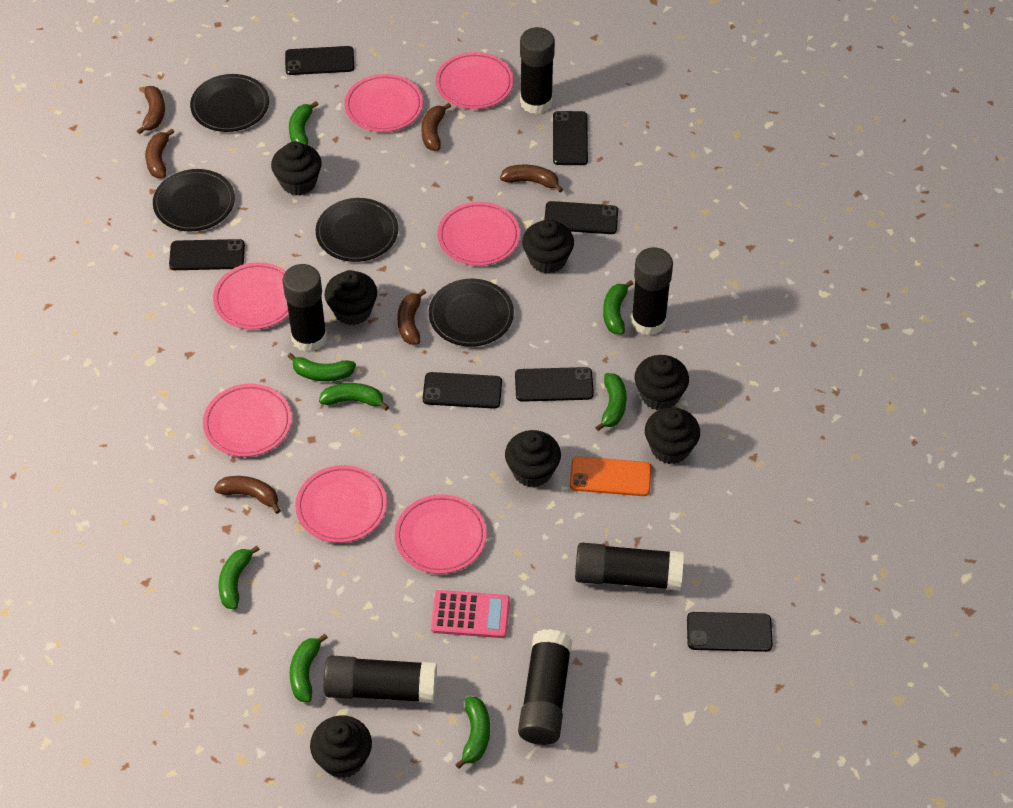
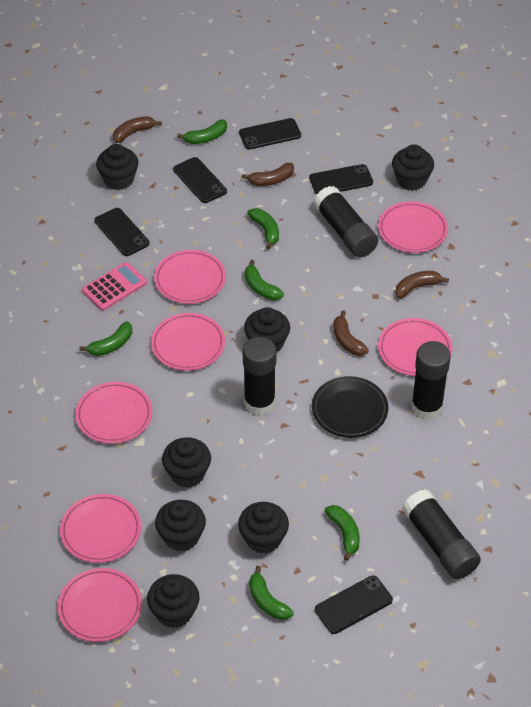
black glue stick: 6 -> 4
black phone: 7 -> 5
black plate: 4 -> 1
brown banana: 6 -> 4
green banana: 8 -> 6
orange phone: 1 -> 0

